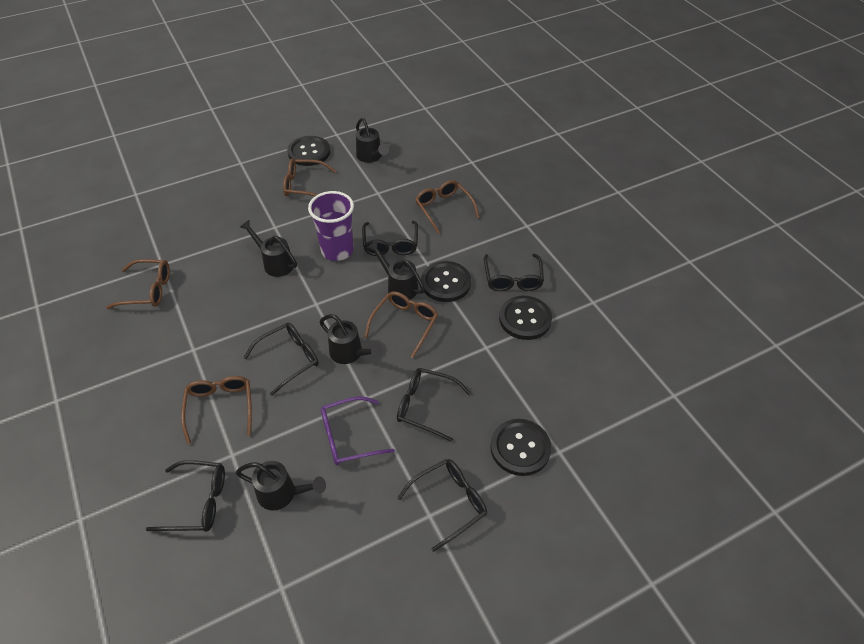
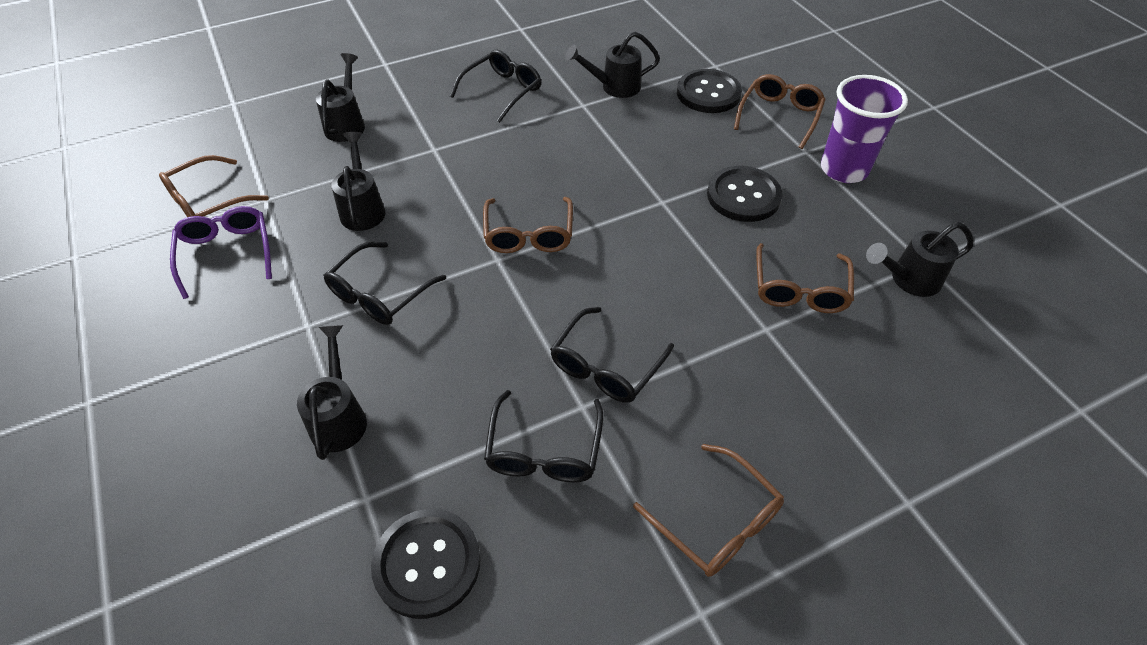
black button: 4 -> 3
black glasses: 6 -> 4

